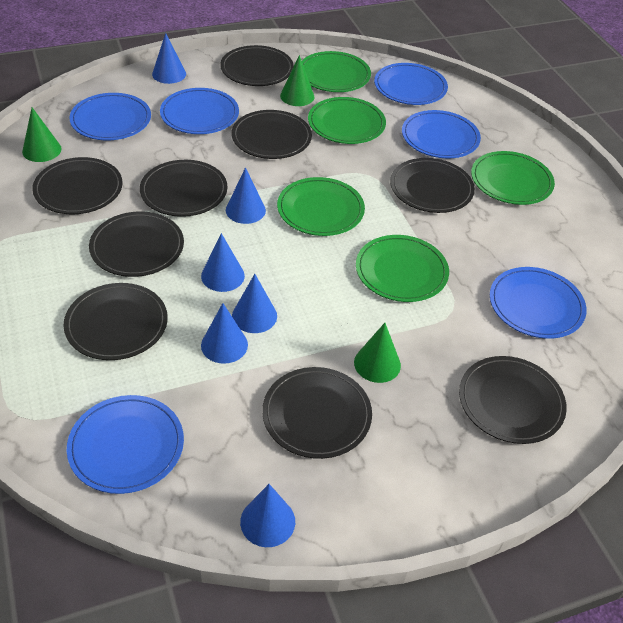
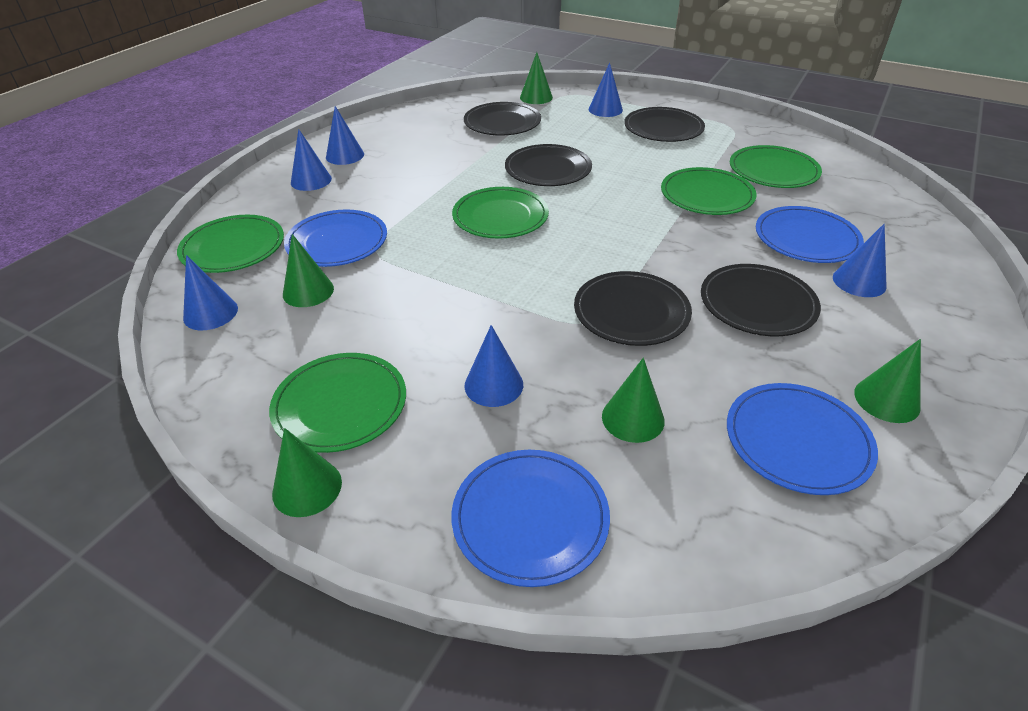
black plate: 9 -> 5
blue plate: 6 -> 4
green cone: 3 -> 5

